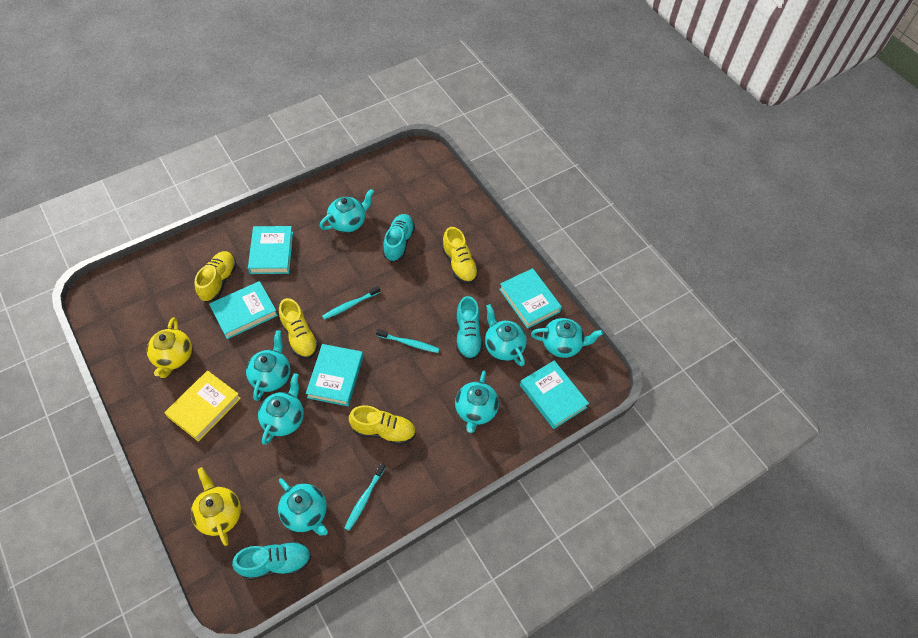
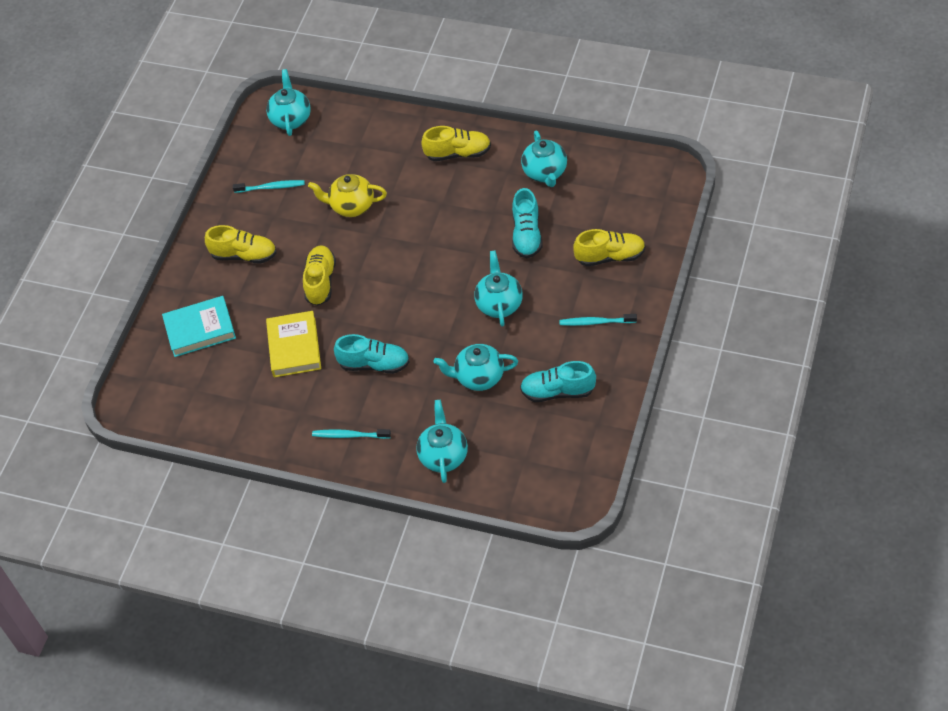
turquoise book: 5 -> 1
turquoise teapot: 7 -> 5
yellow teapot: 2 -> 1

